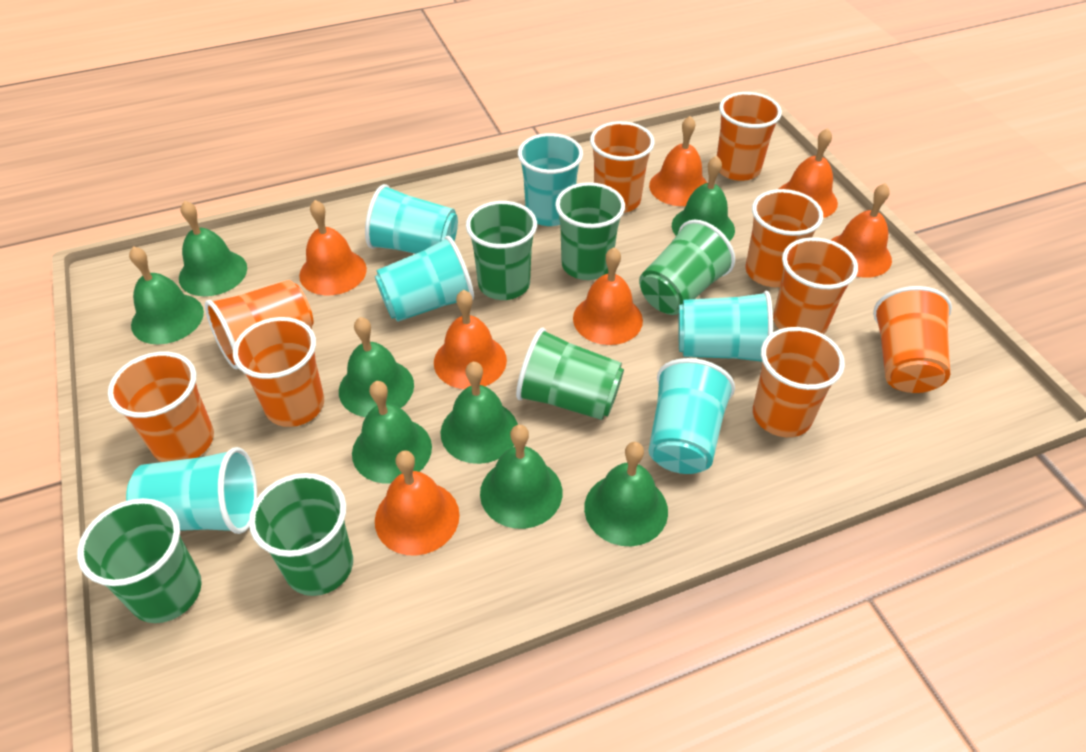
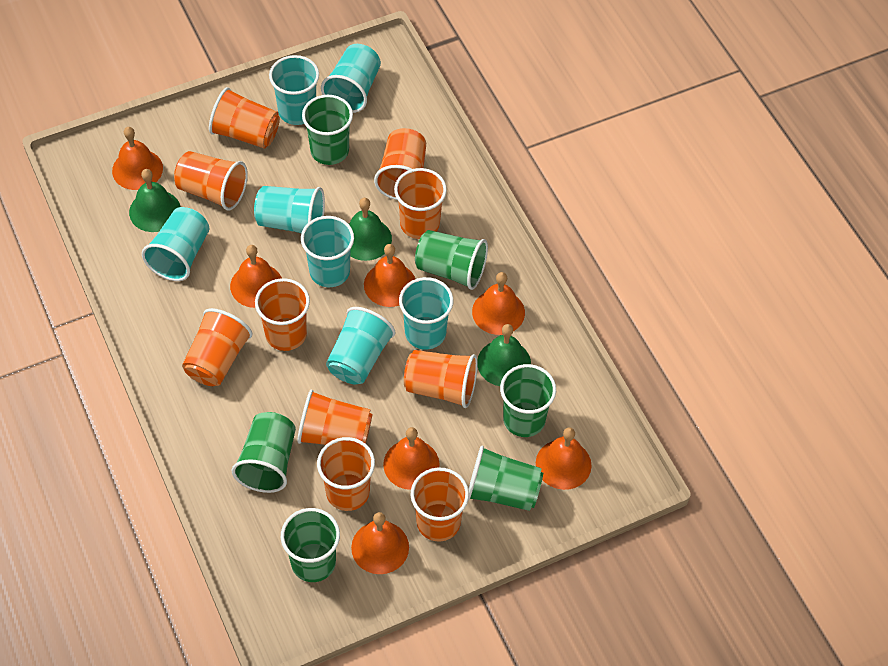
green bell: 8 -> 3
orange cup: 9 -> 10
turquoise cup: 6 -> 7

